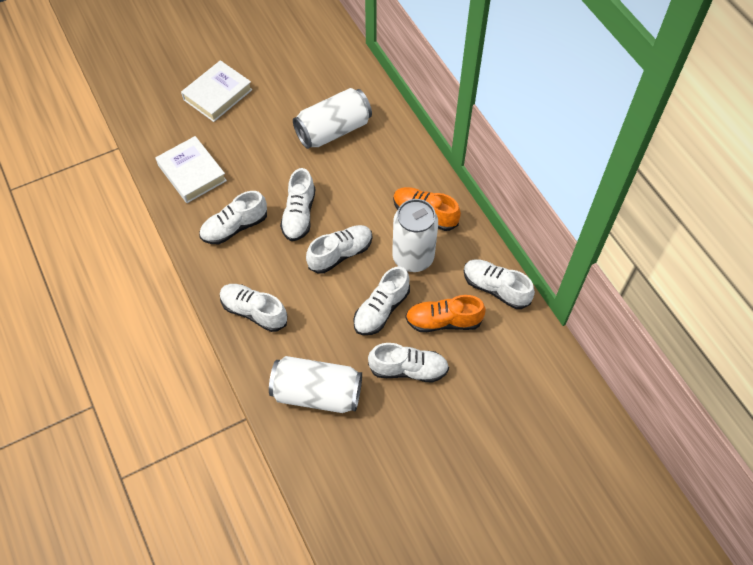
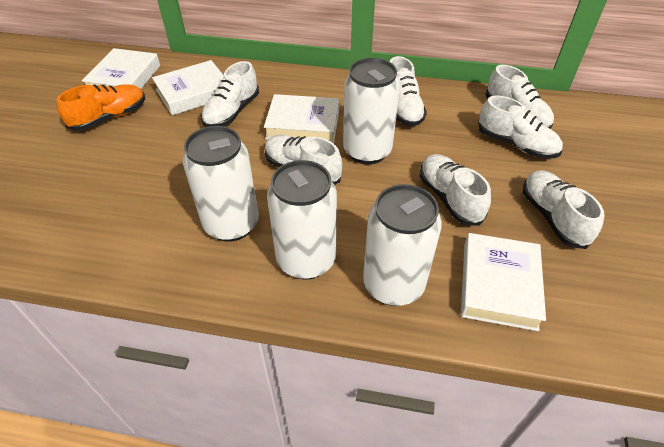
orange shoe: 2 -> 1
white book: 2 -> 4
white can: 3 -> 4

